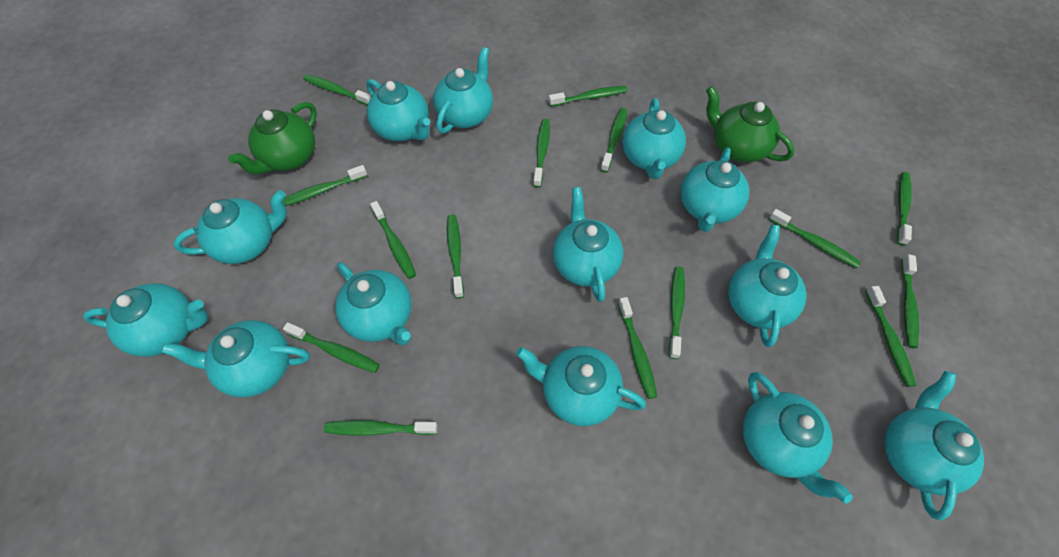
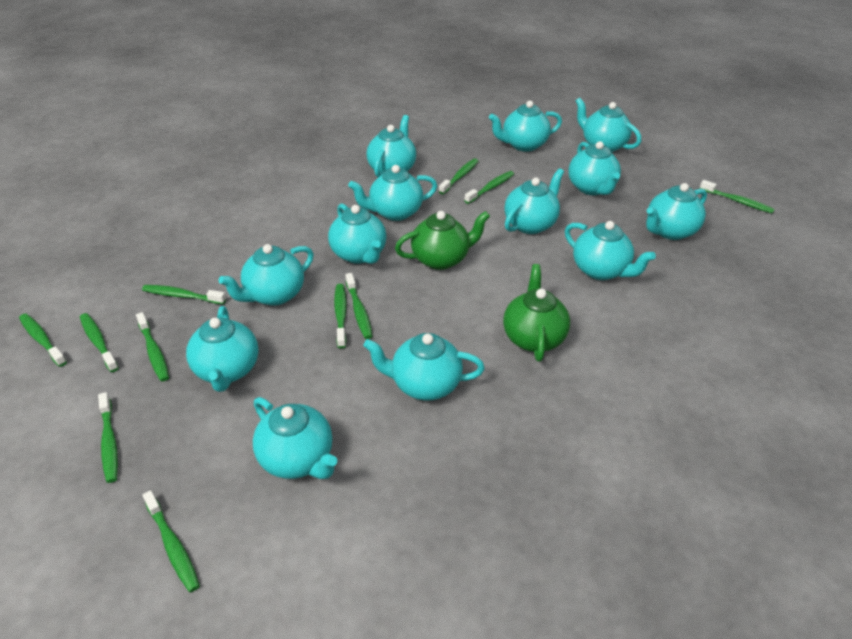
green toothbrush: 15 -> 11

